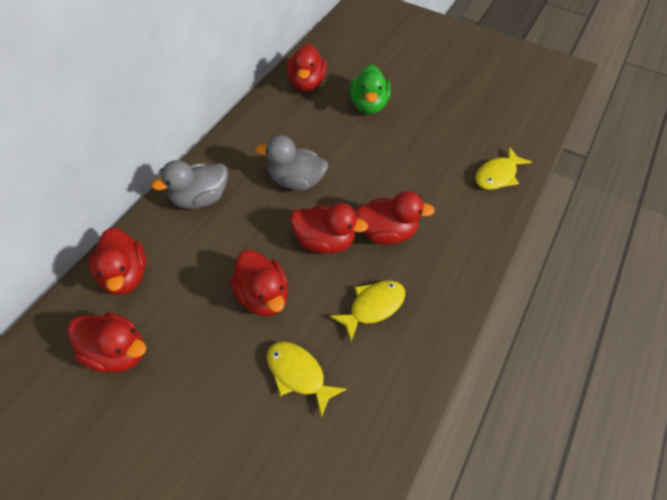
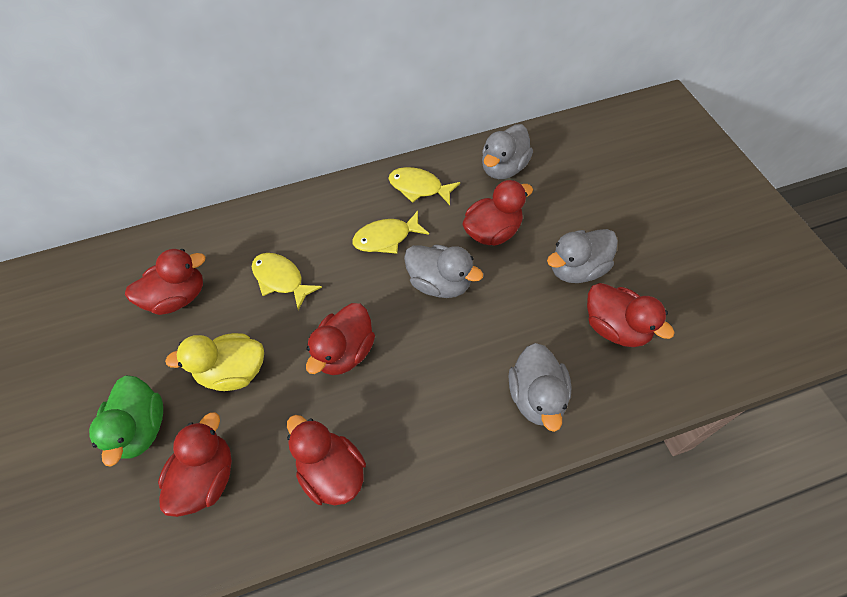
grey duck: 2 -> 4
yellow duck: 0 -> 1

